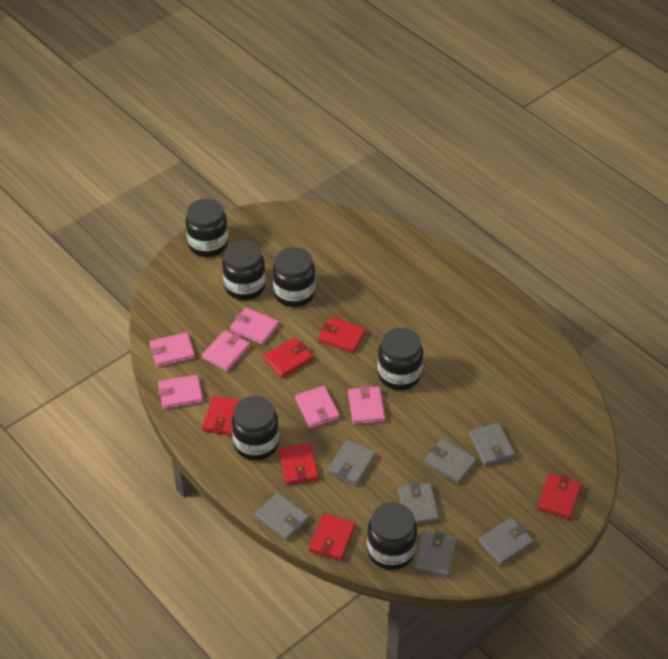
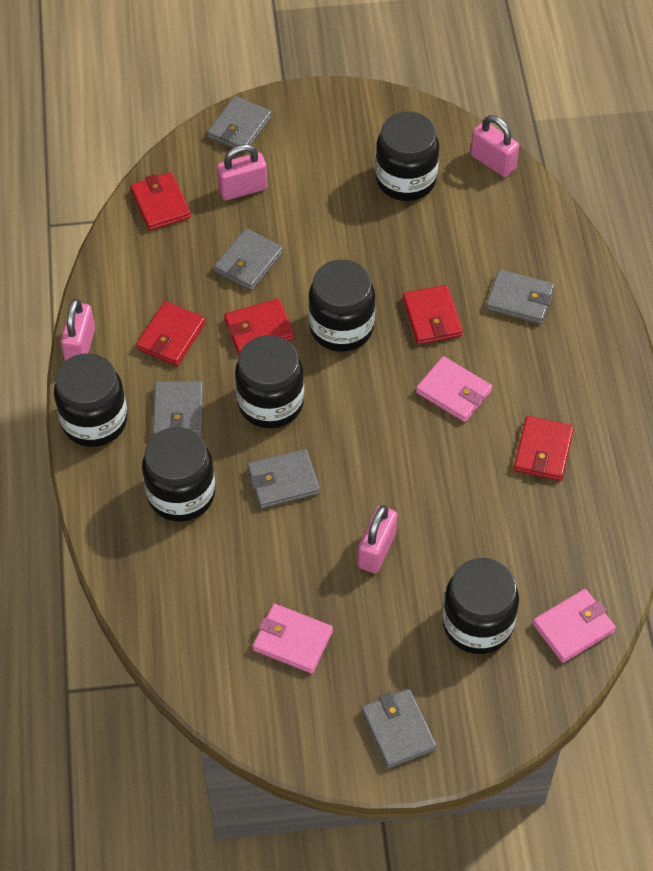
grey wallet: 7 -> 6
pink padlock: 0 -> 4
pink wallet: 6 -> 3
red wallet: 6 -> 5

